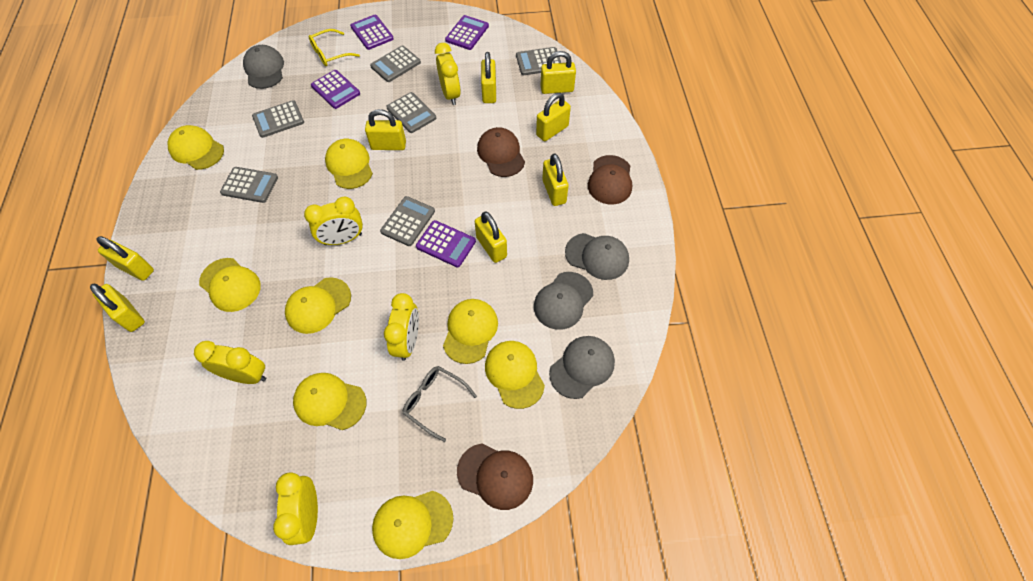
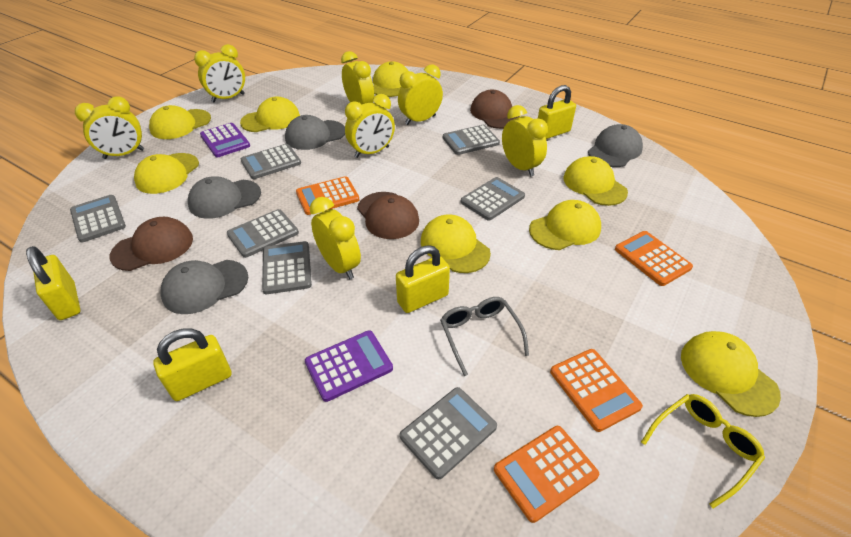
grey calculator: 6 -> 7
orange calculator: 0 -> 4
purple calculator: 4 -> 2
yellow clock: 5 -> 7
yellow padlock: 8 -> 4

